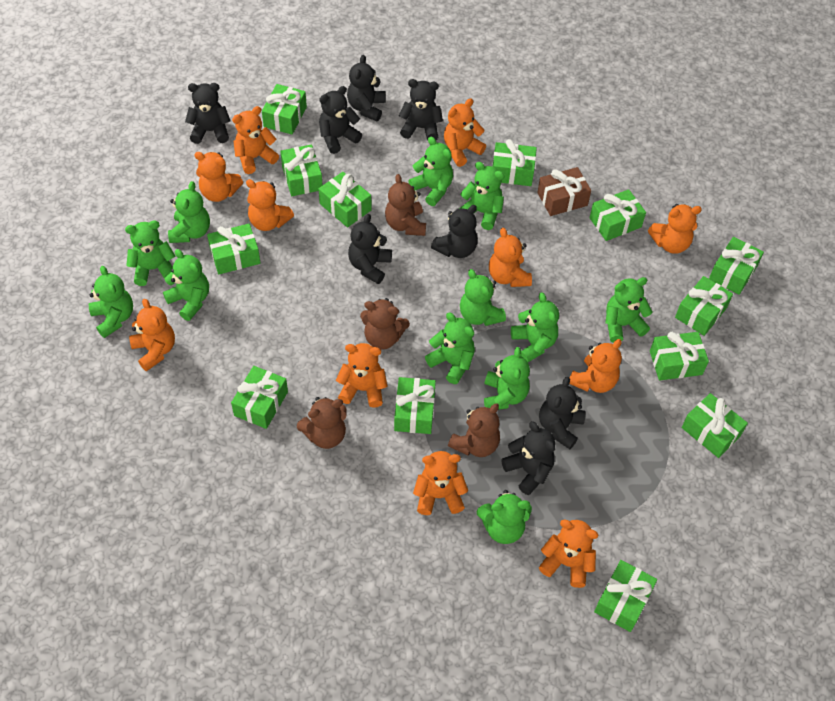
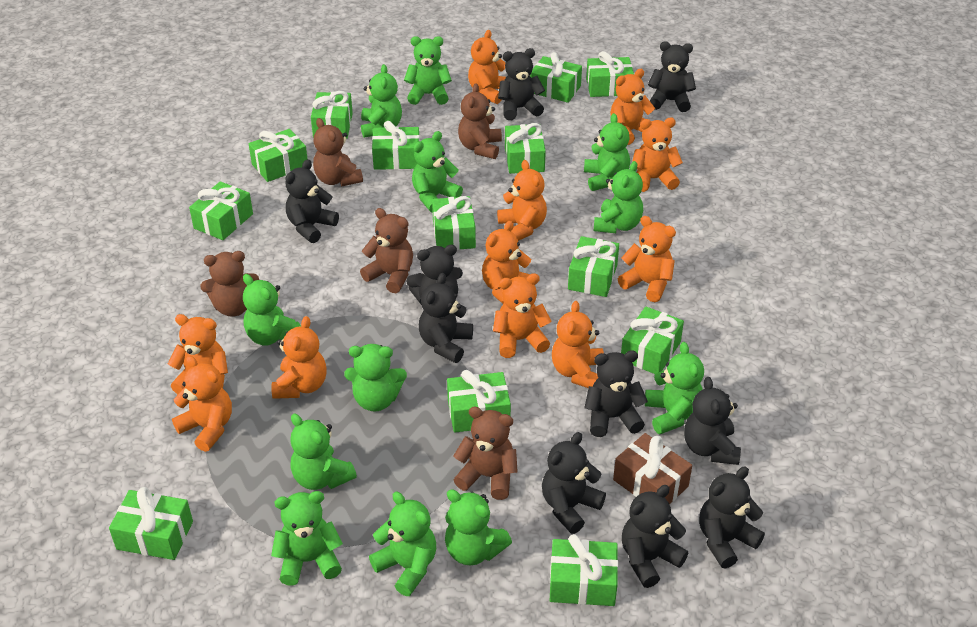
black teddy bear: 8 -> 10
brown teddy bear: 4 -> 5

